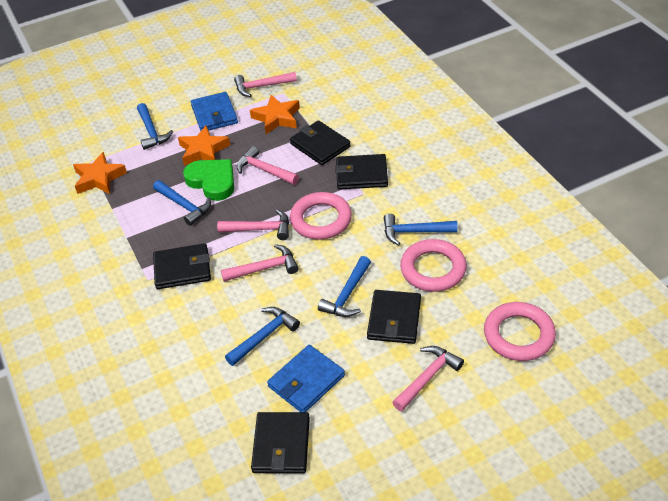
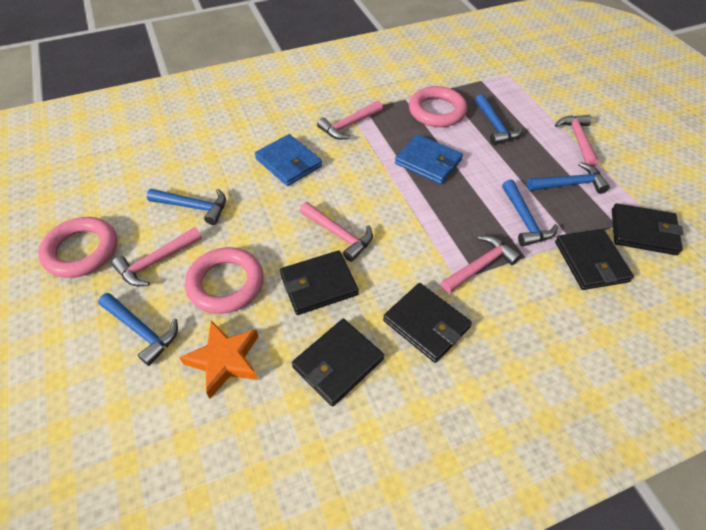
green heart: 1 -> 0
orange star: 3 -> 1

